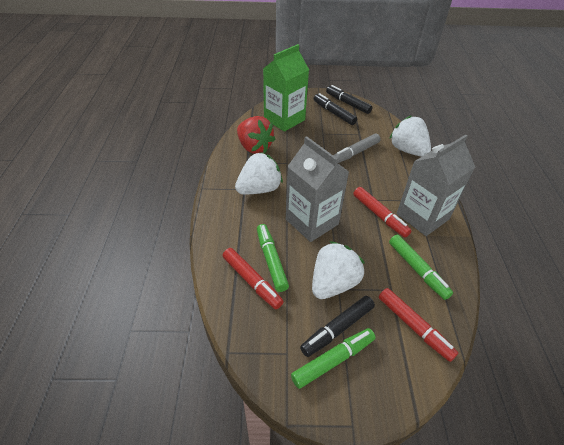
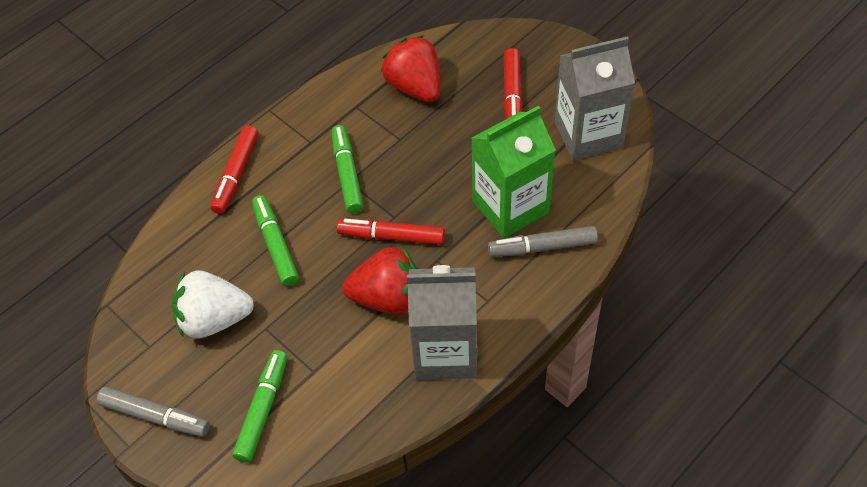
black marker: 3 -> 0
grey marker: 1 -> 2
red strawberry: 1 -> 2
white strawberry: 3 -> 1

